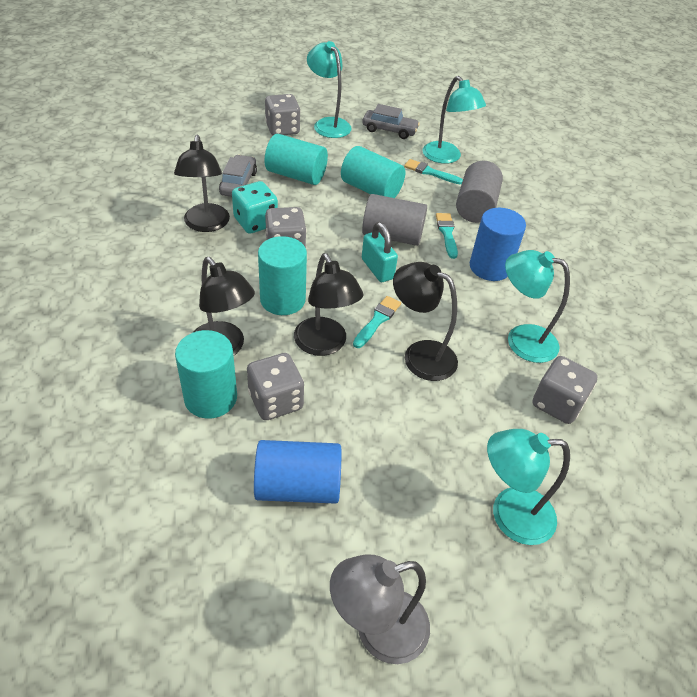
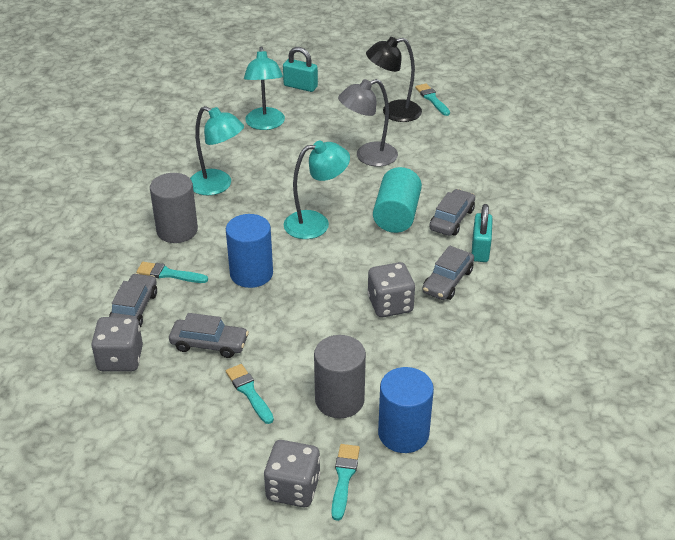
black lamp: 4 -> 1
grey car: 2 -> 4
grey dice: 4 -> 3
turquoise brush: 3 -> 4
turquoise cylinder: 4 -> 1
turquoise dice: 1 -> 0
turquoise lamp: 4 -> 3
turquoise padlock: 1 -> 2

